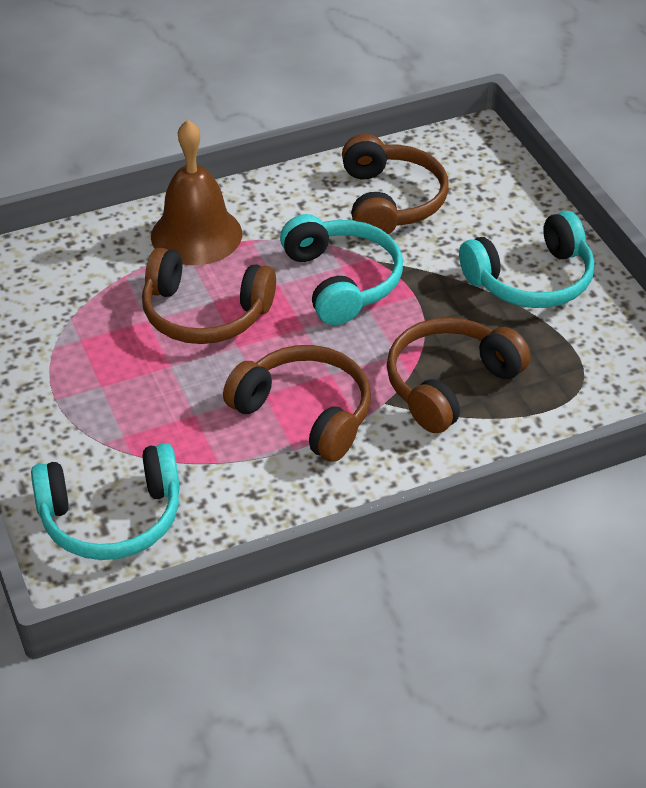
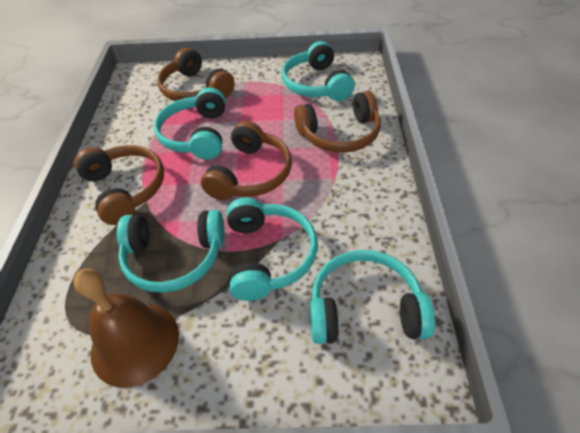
turquoise headphones: 3 -> 5

